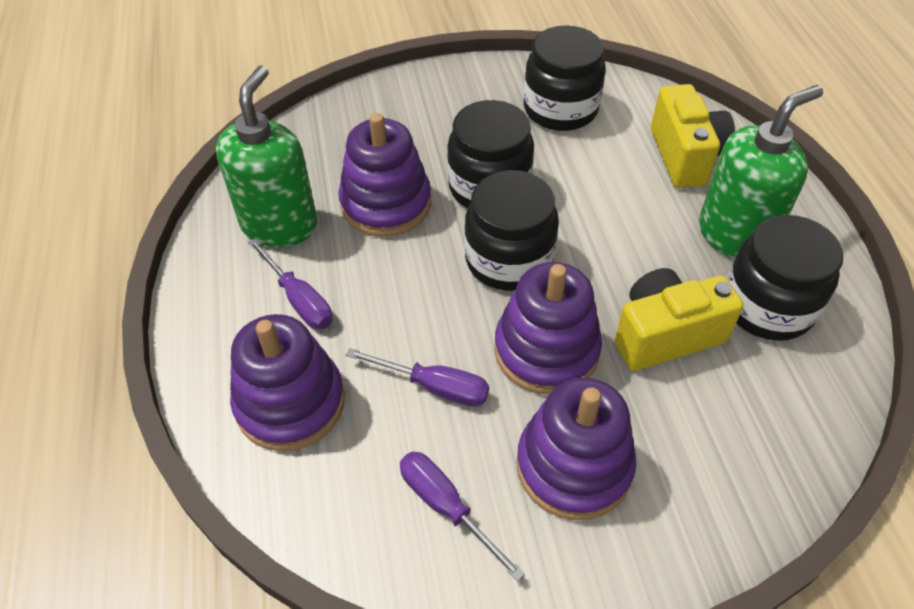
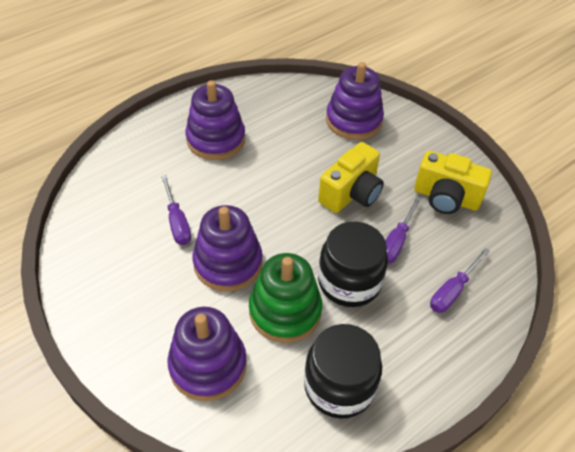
black jar: 4 -> 2
green soap dispenser: 2 -> 0
green stacking toy: 0 -> 1

